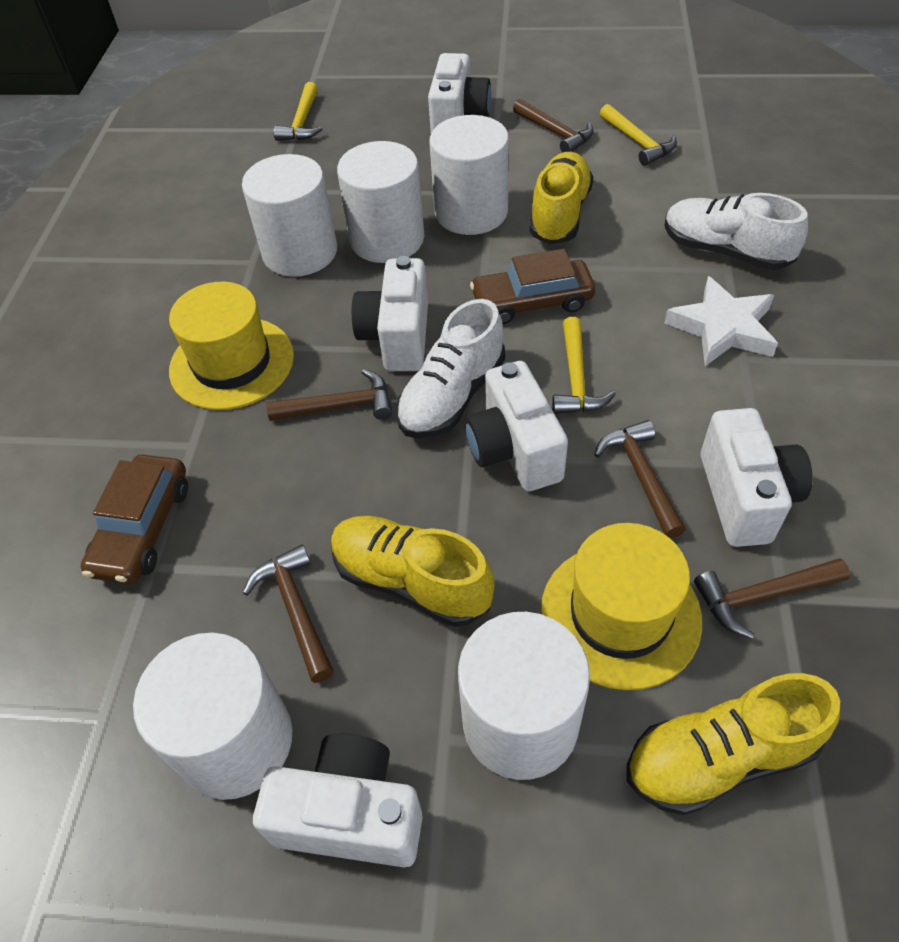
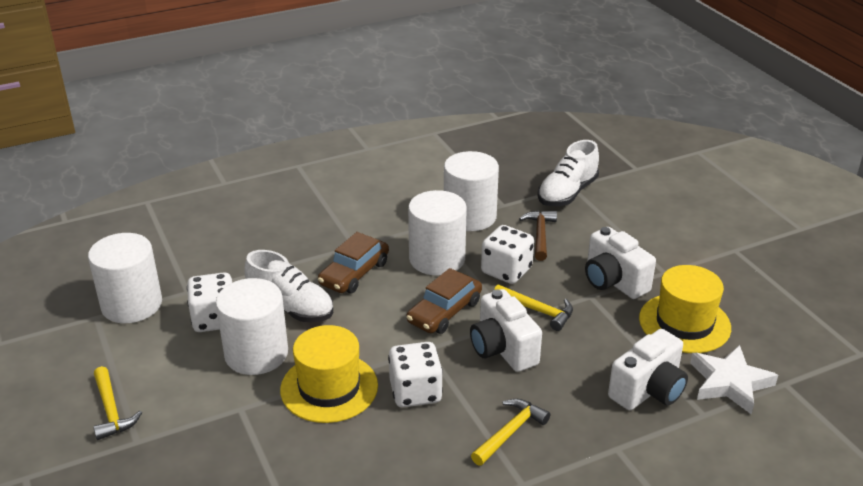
brown hammer: 5 -> 1
white camera: 5 -> 3
white cylinder: 5 -> 4
white dice: 0 -> 3
yellow shoe: 3 -> 0

